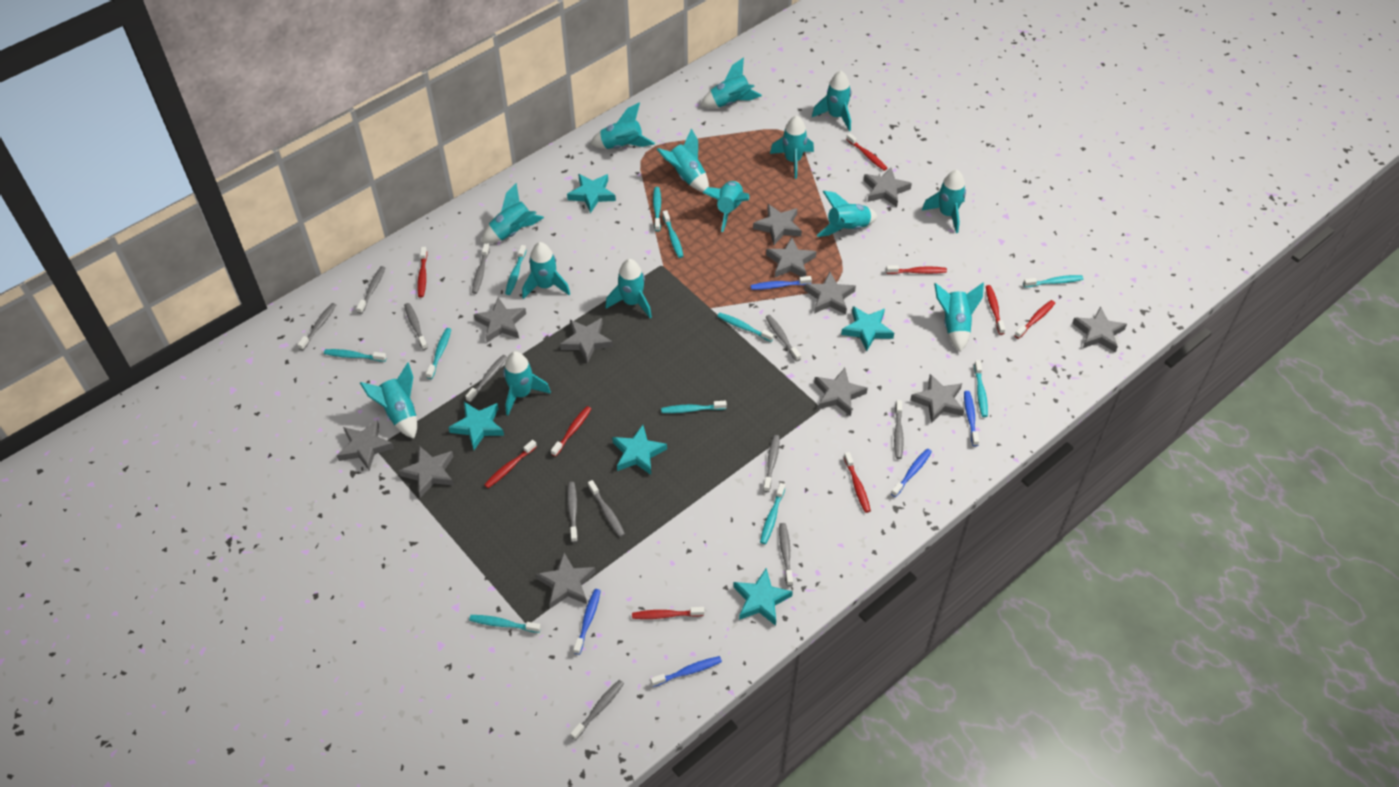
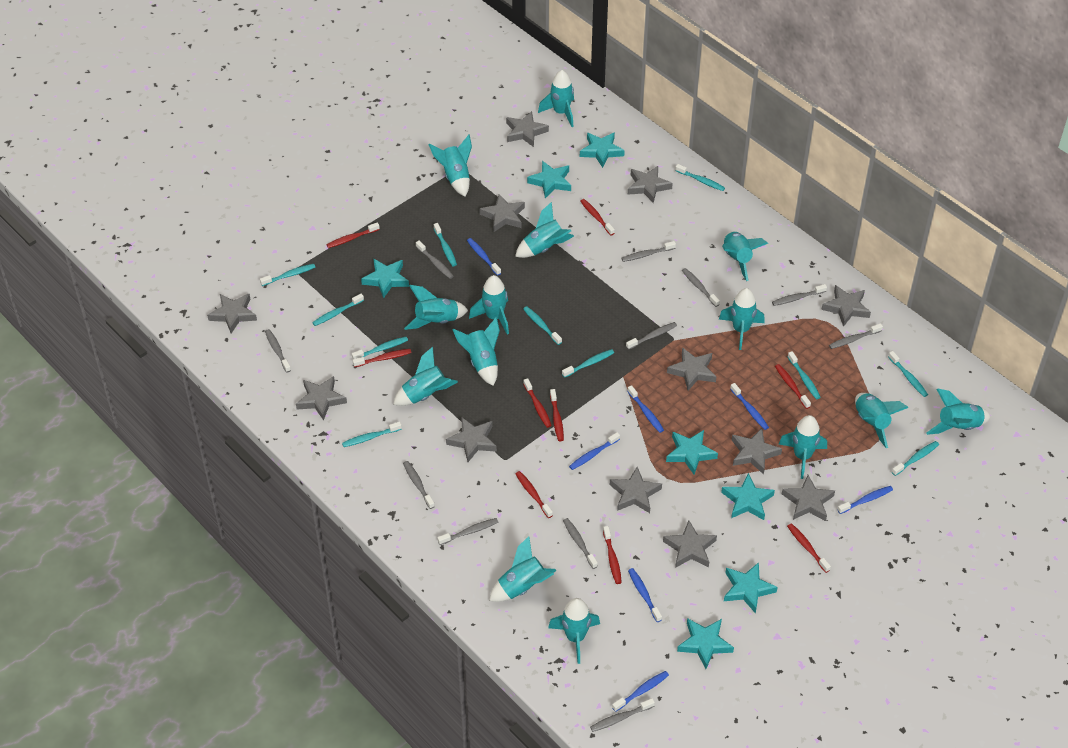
blue toothbrush: 5 -> 7
grey toothbrush: 12 -> 11
turquoise star: 5 -> 7

